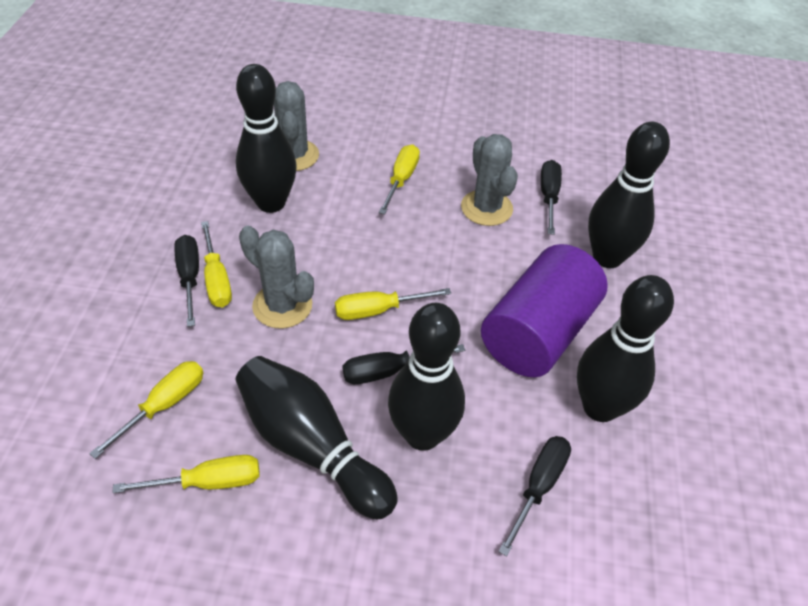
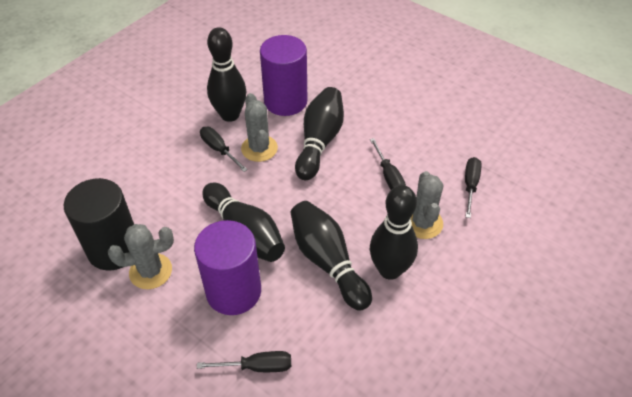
black cylinder: 0 -> 1
purple cylinder: 1 -> 2
yellow screwdriver: 5 -> 0

